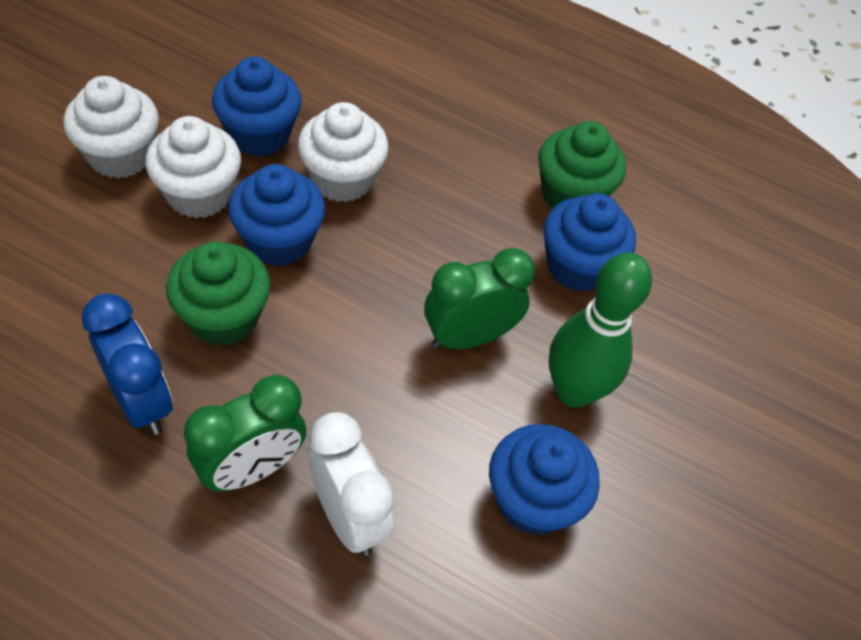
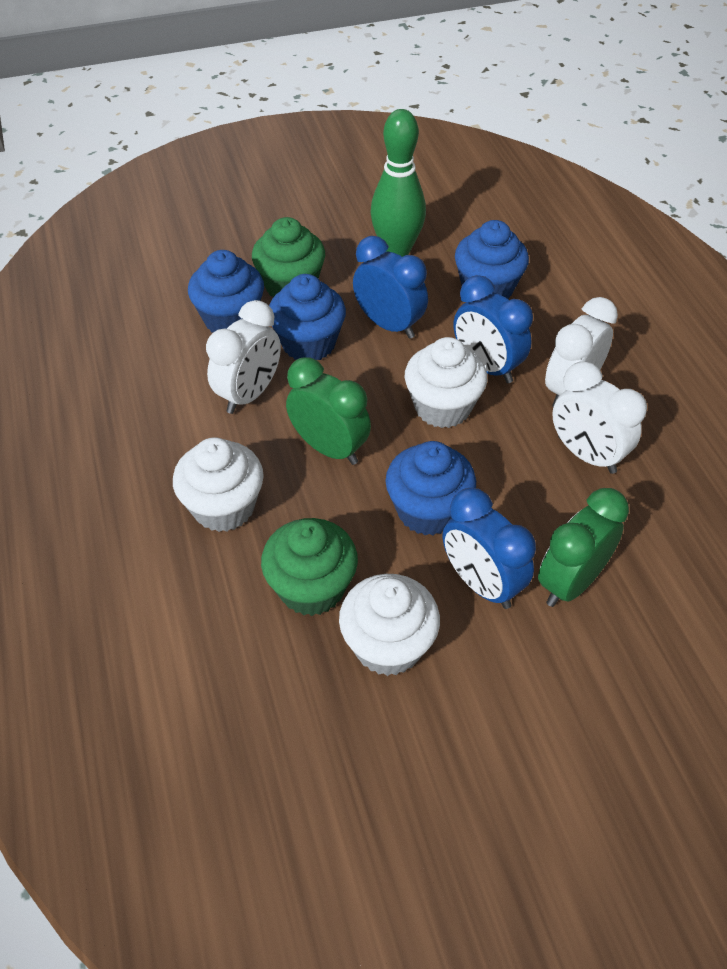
blue clock: 1 -> 3
white clock: 1 -> 3

